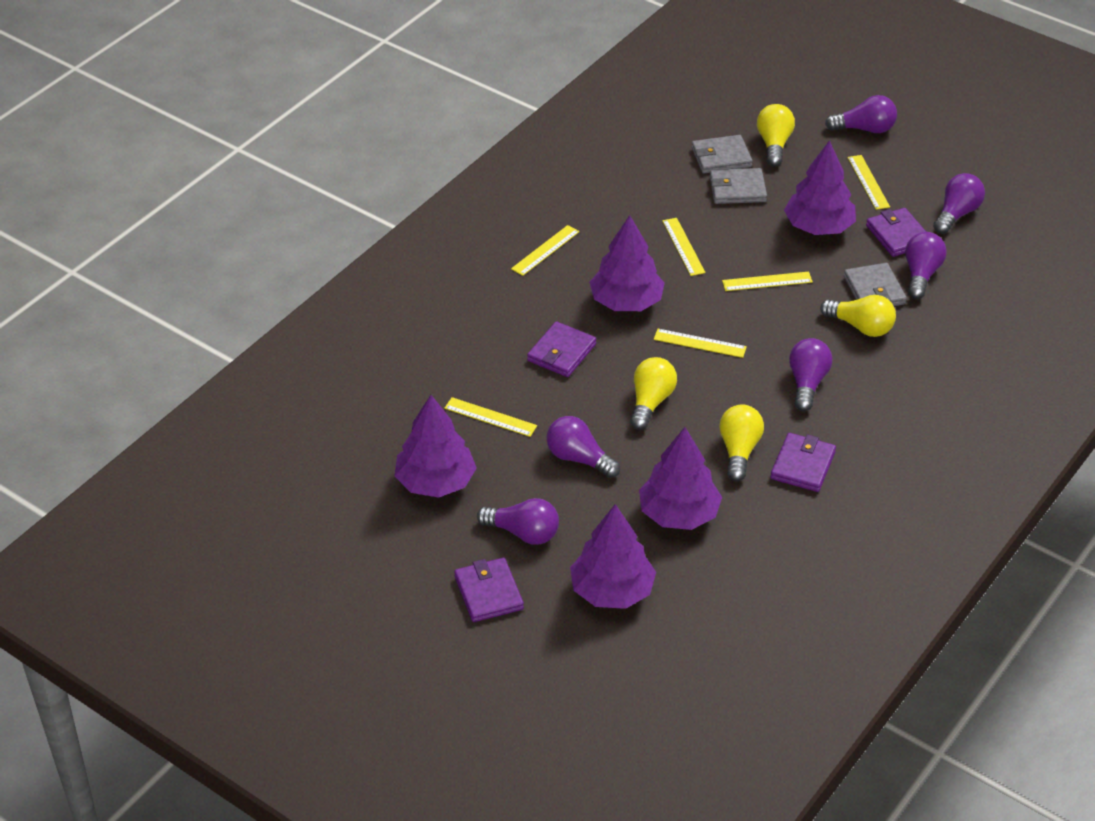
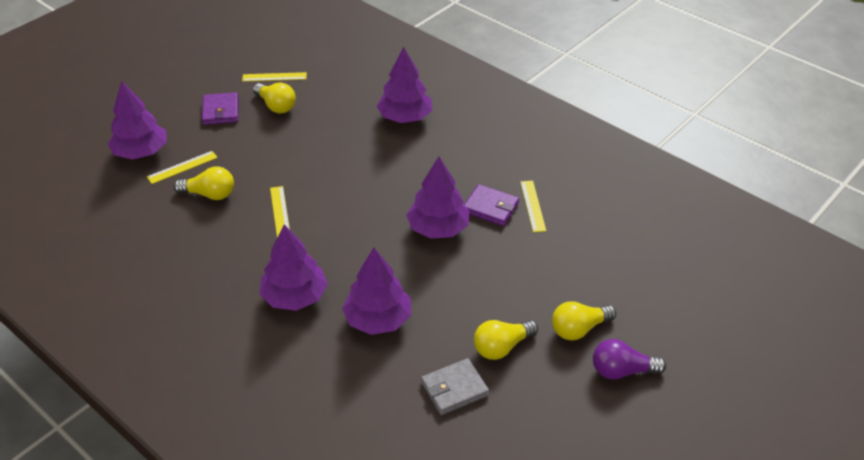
grey wallet: 3 -> 1
purple light bulb: 6 -> 1
purple wallet: 4 -> 2
yellow ruler: 6 -> 4

